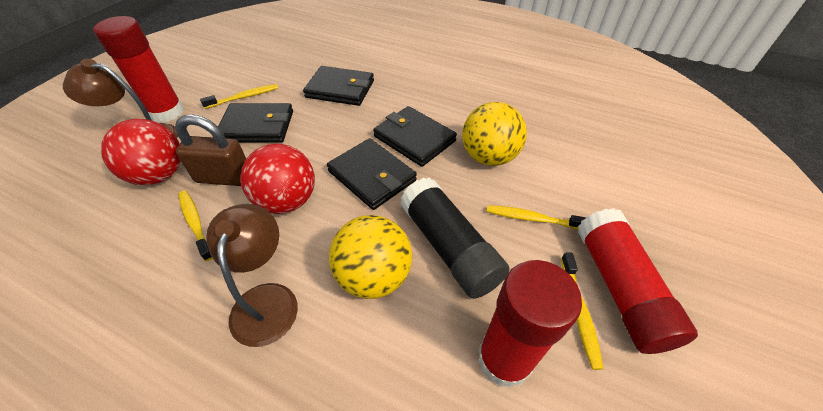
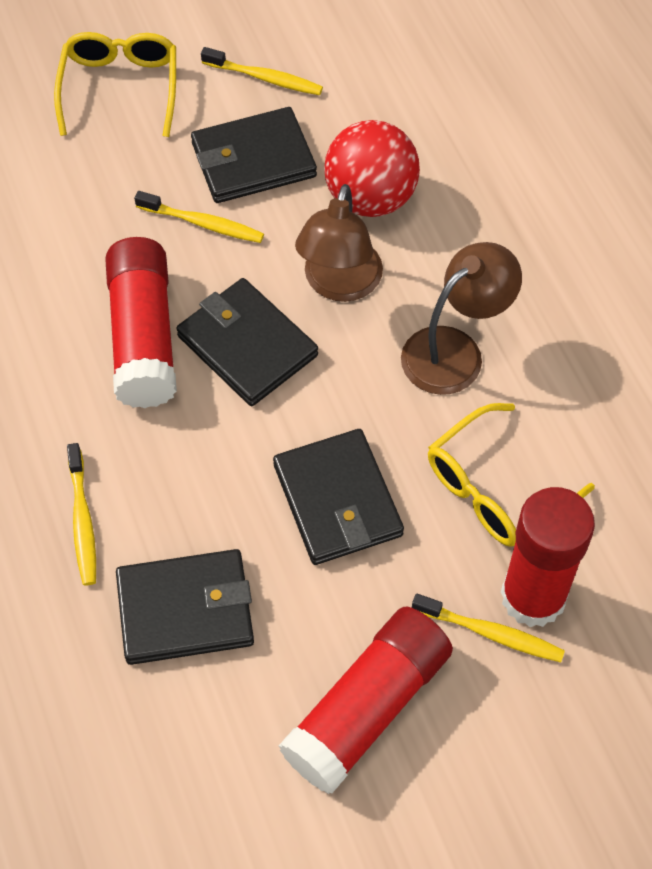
black glue stick: 1 -> 0
brown padlock: 1 -> 0
red ball: 2 -> 1
yellow ball: 2 -> 0
yellow glasses: 0 -> 2

